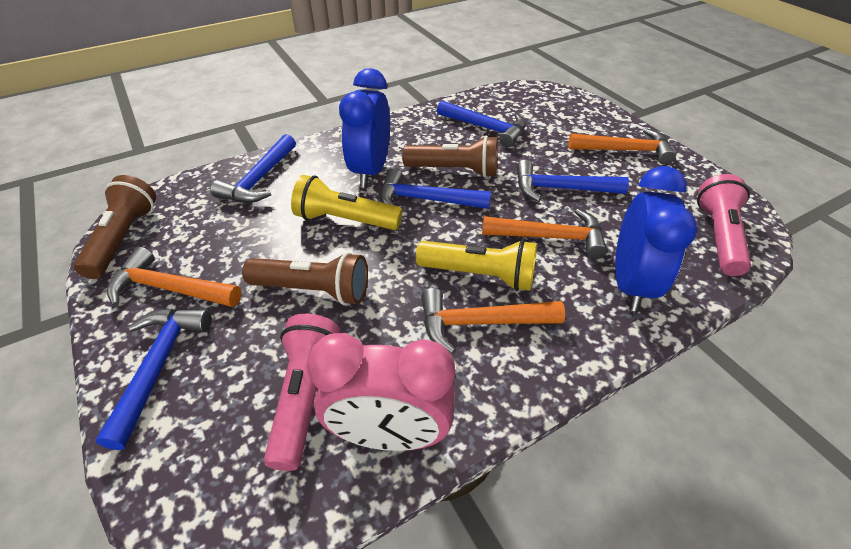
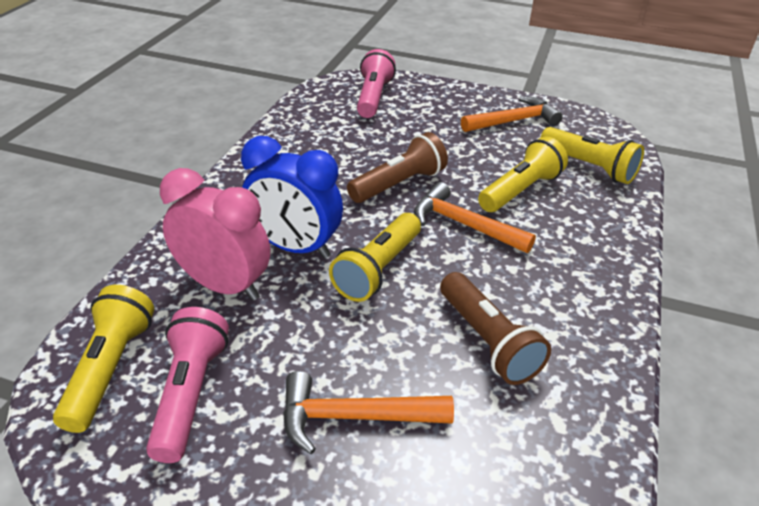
blue clock: 2 -> 1
blue hammer: 5 -> 0
brown flashlight: 3 -> 2
orange hammer: 4 -> 3
yellow flashlight: 2 -> 4

